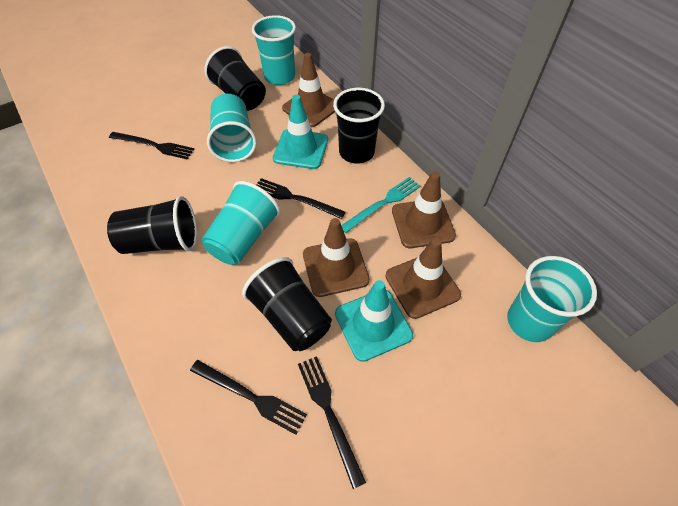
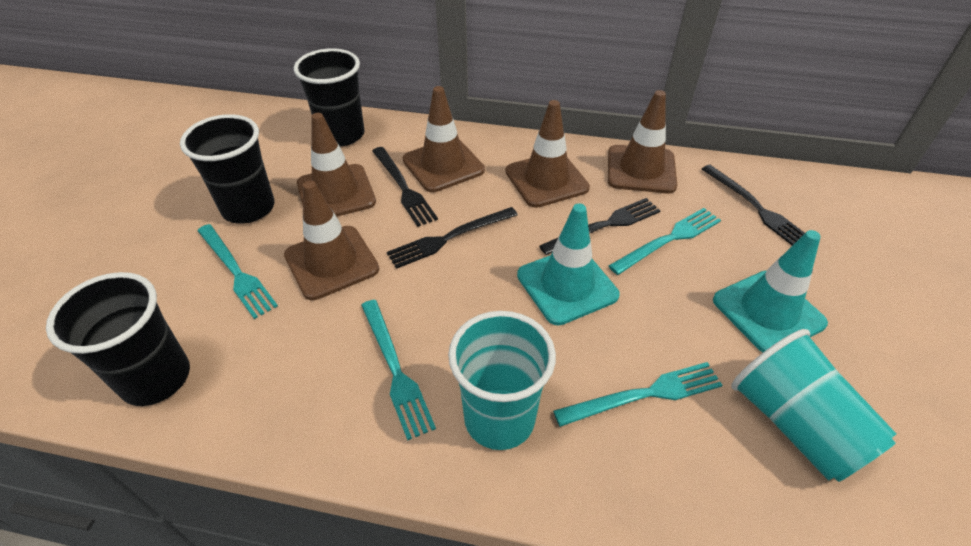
black cup: 4 -> 3
brown traffic cone: 4 -> 5
turquoise cup: 4 -> 2
turquoise fork: 1 -> 4

